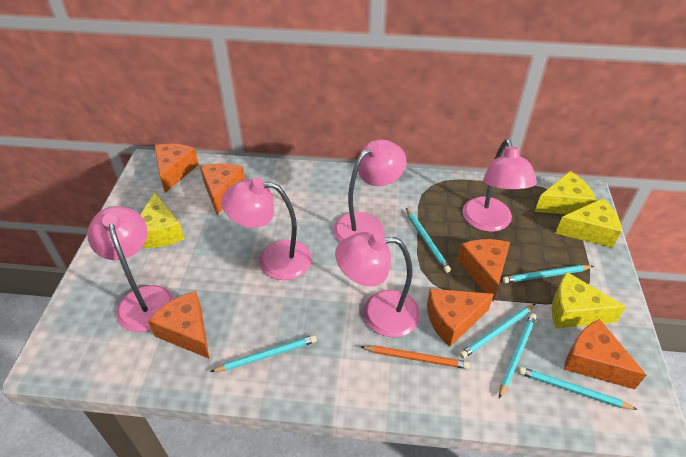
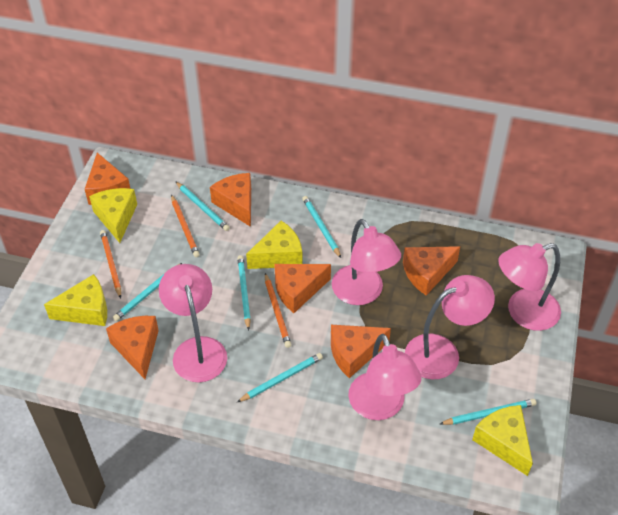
orange pencil: 1 -> 3

